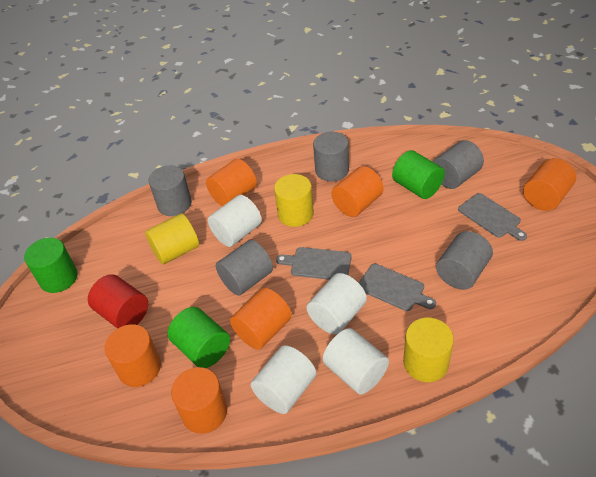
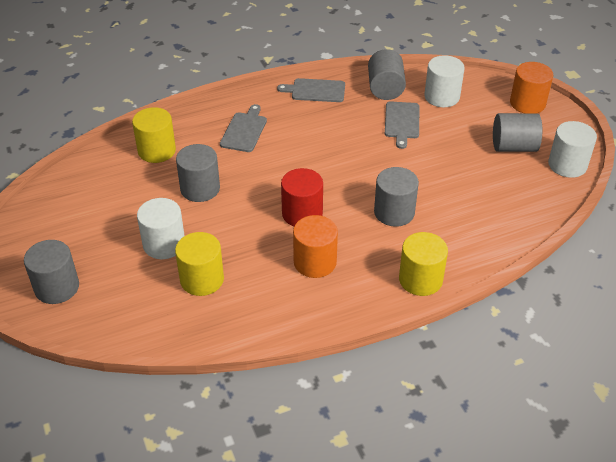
green cylinder: 3 -> 0
orange cylinder: 6 -> 2
white cylinder: 4 -> 3

